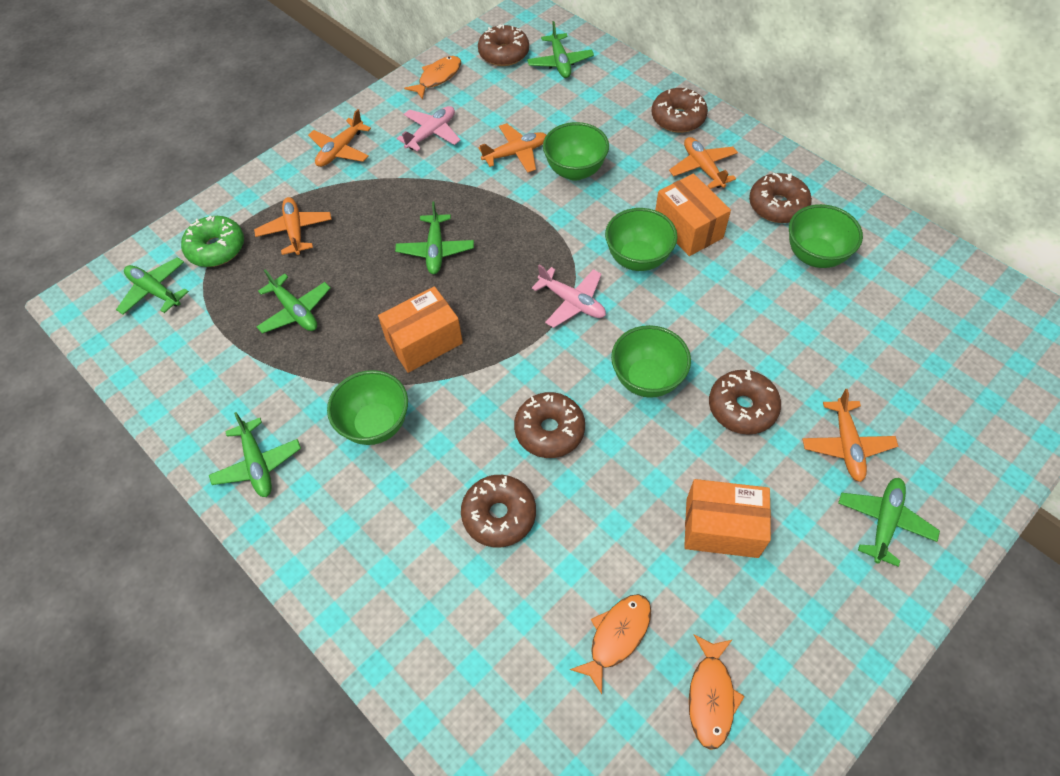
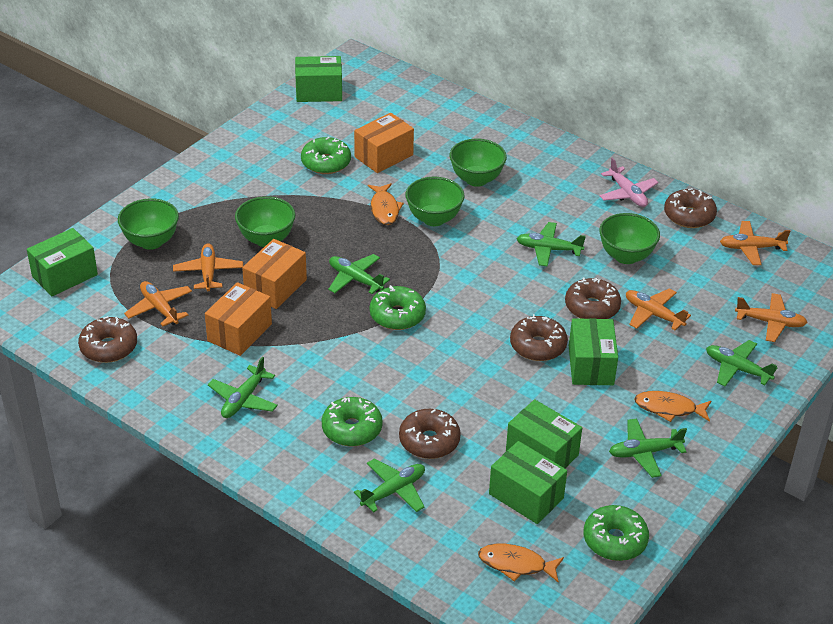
brown donut: 6 -> 5
green box: 0 -> 5
green donut: 1 -> 4
pink plane: 2 -> 1

